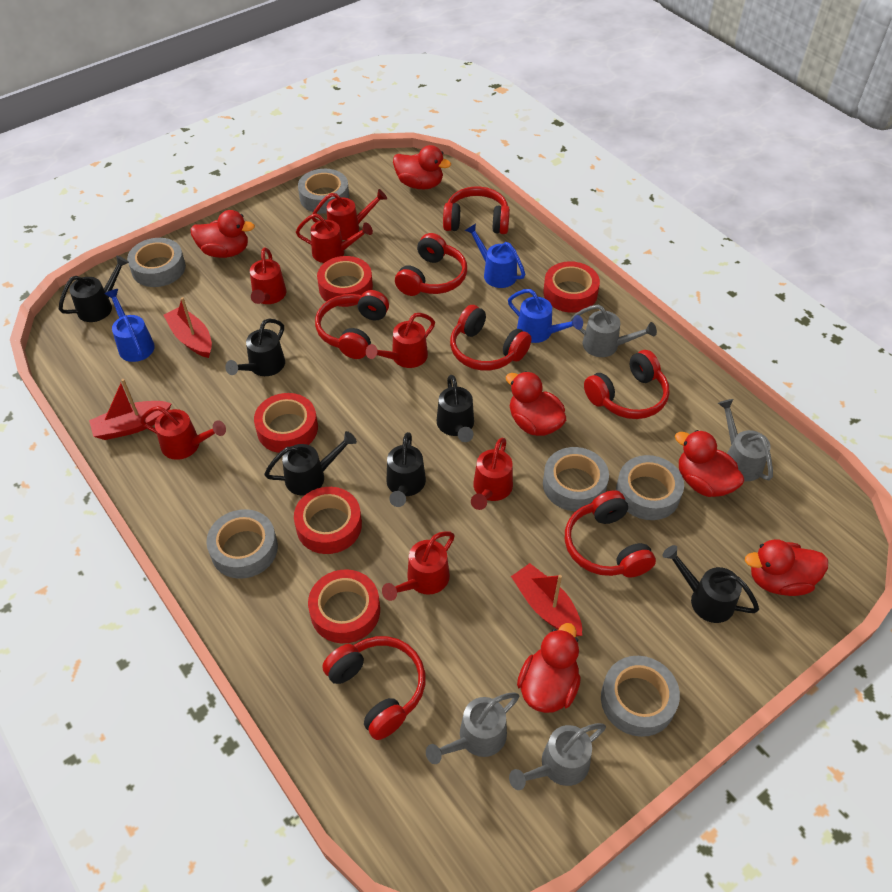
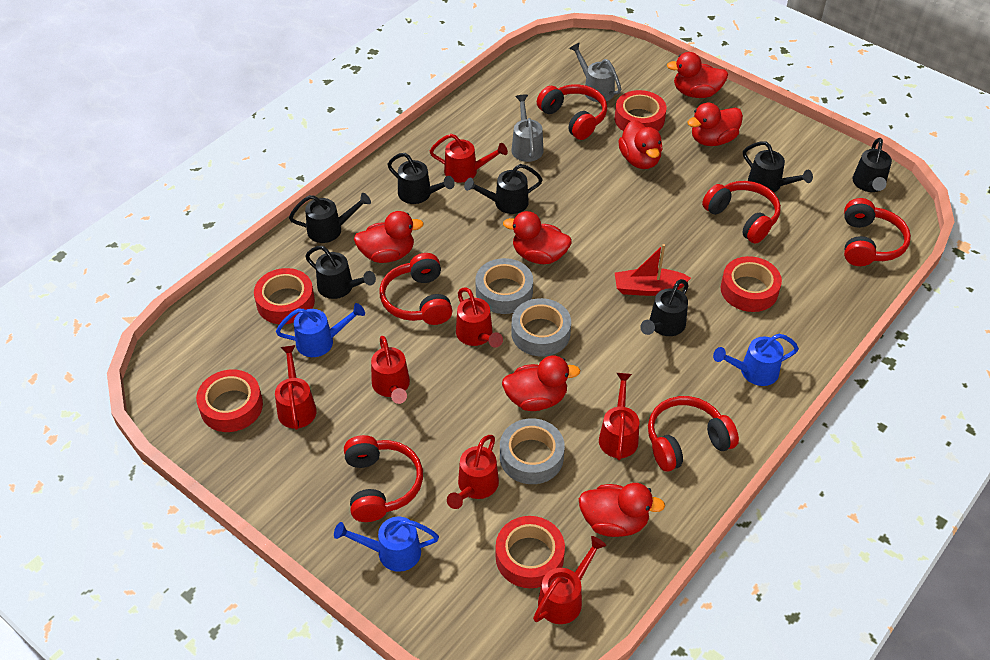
black watering can: 6 -> 7
grey tape: 6 -> 3
grey watering can: 4 -> 2
red boat: 3 -> 1
red duck: 6 -> 7
red headphones: 7 -> 6

